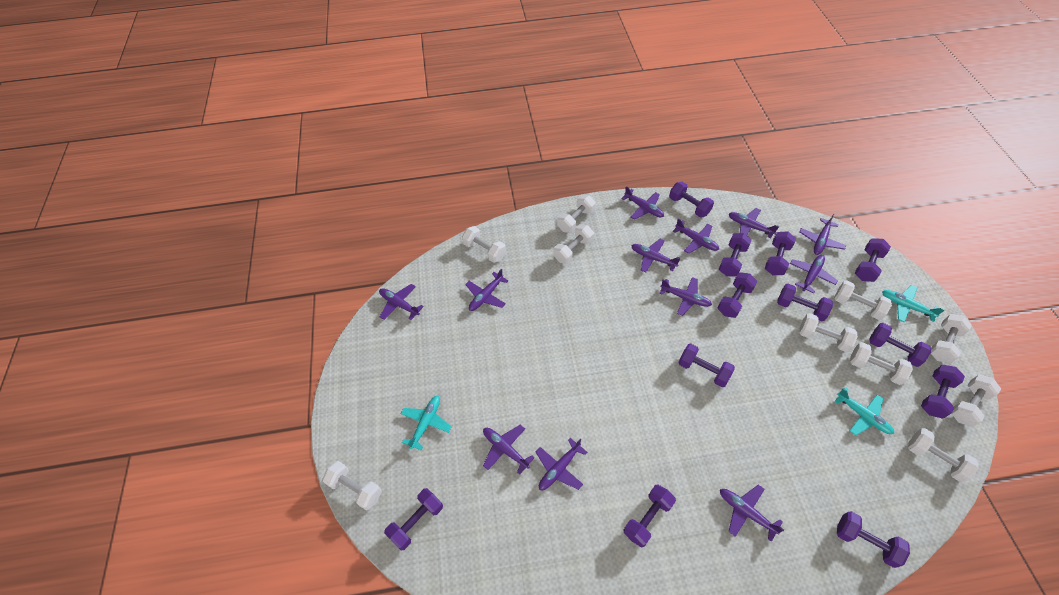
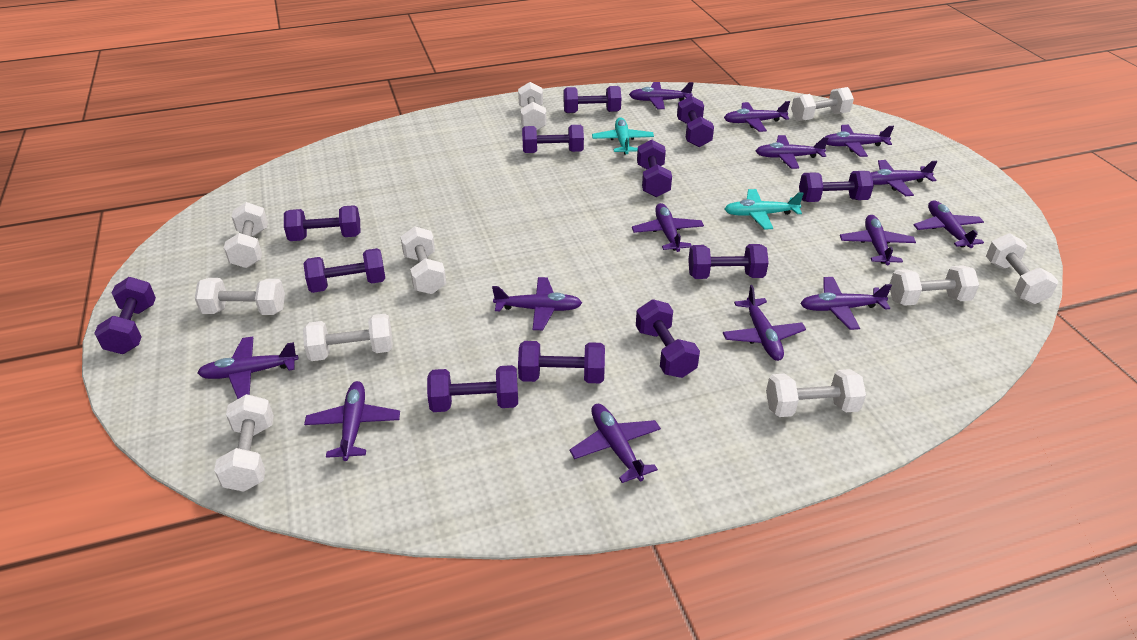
purple plane: 12 -> 14
turquoise plane: 3 -> 2

